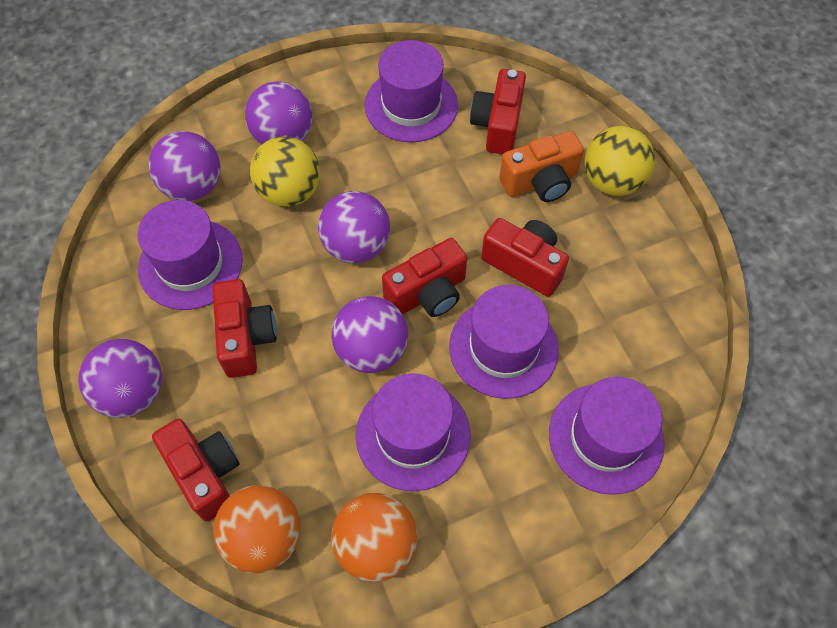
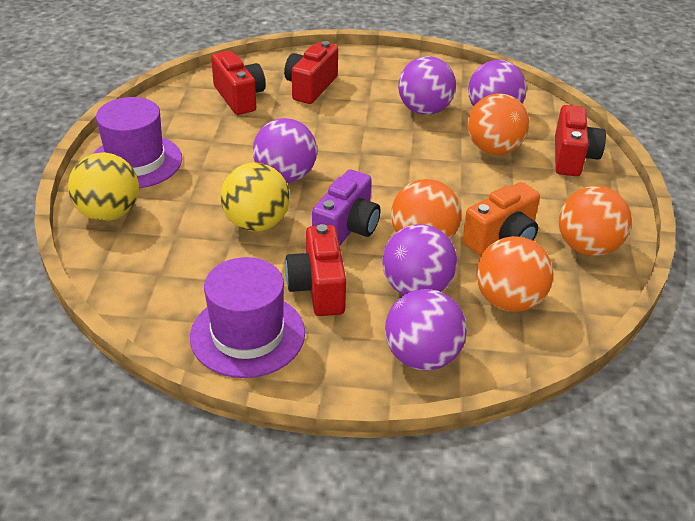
orange ball: 2 -> 4
purple camera: 0 -> 1
purple hat: 5 -> 2
red camera: 5 -> 4

